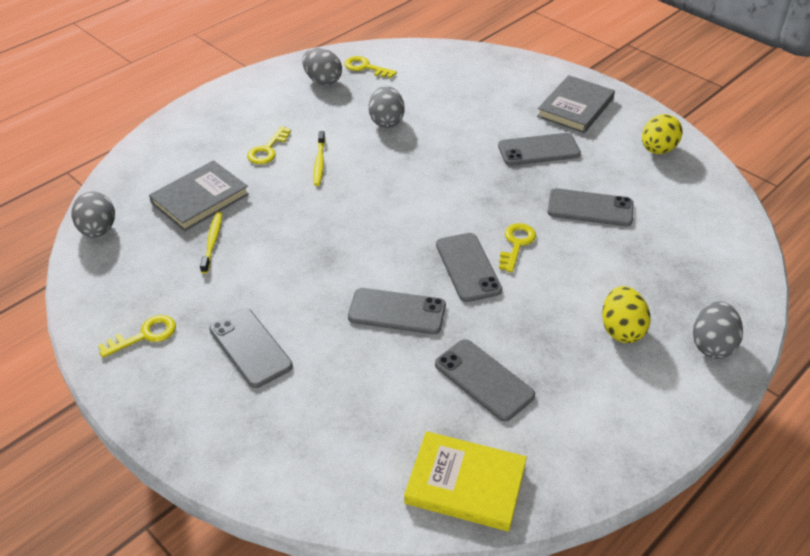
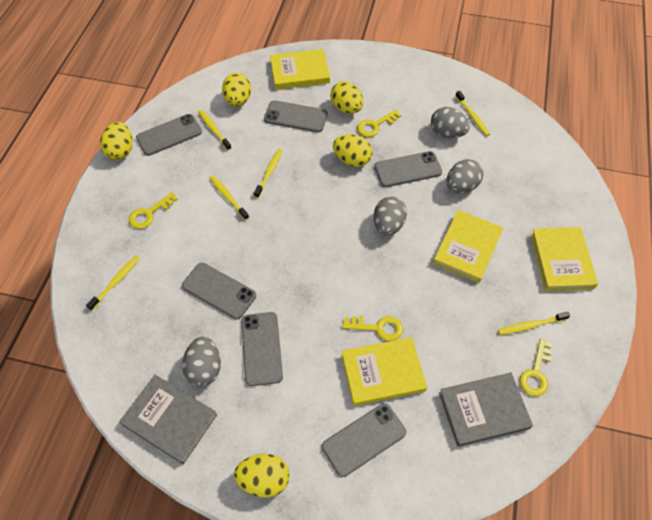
yellow book: 1 -> 4
yellow egg: 2 -> 5
yellow toothbrush: 2 -> 6

